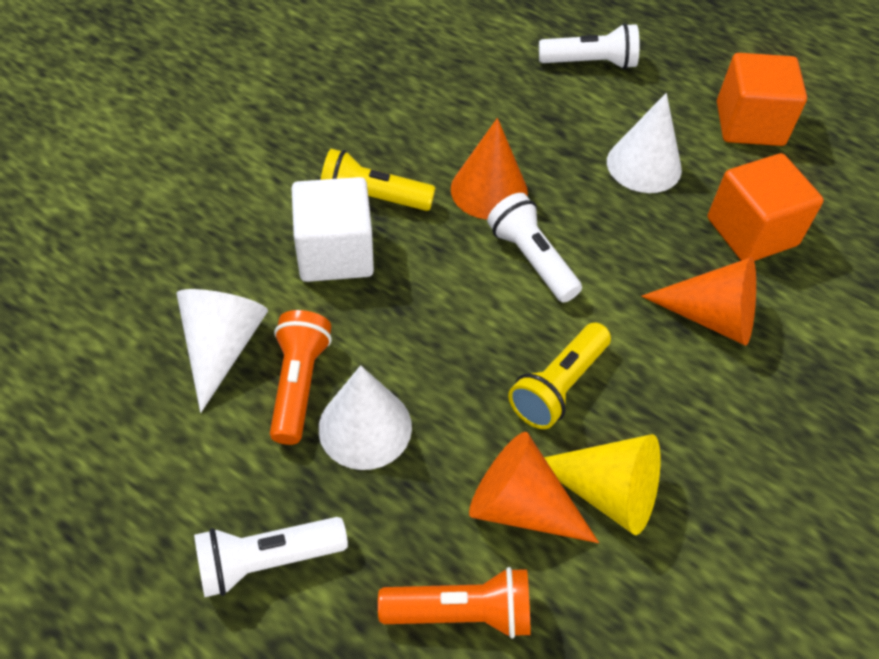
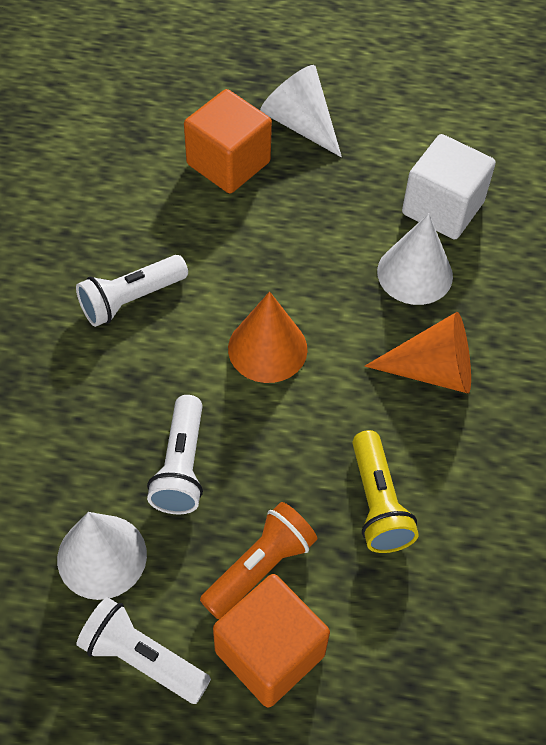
orange cone: 3 -> 2
orange flashlight: 2 -> 1
yellow cone: 1 -> 0
yellow flashlight: 2 -> 1

